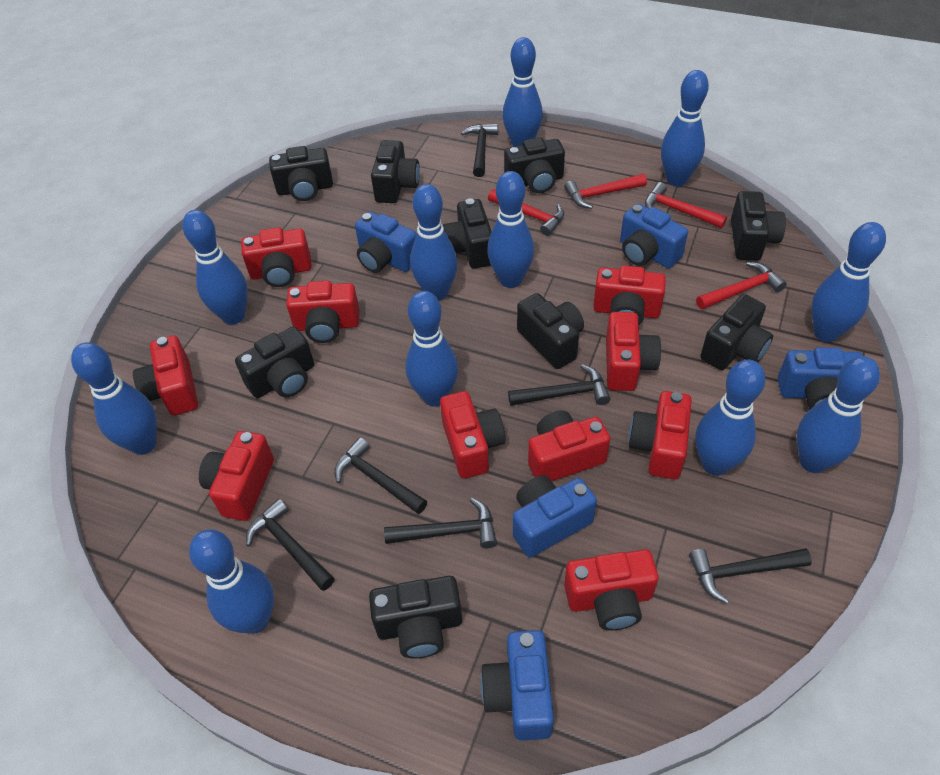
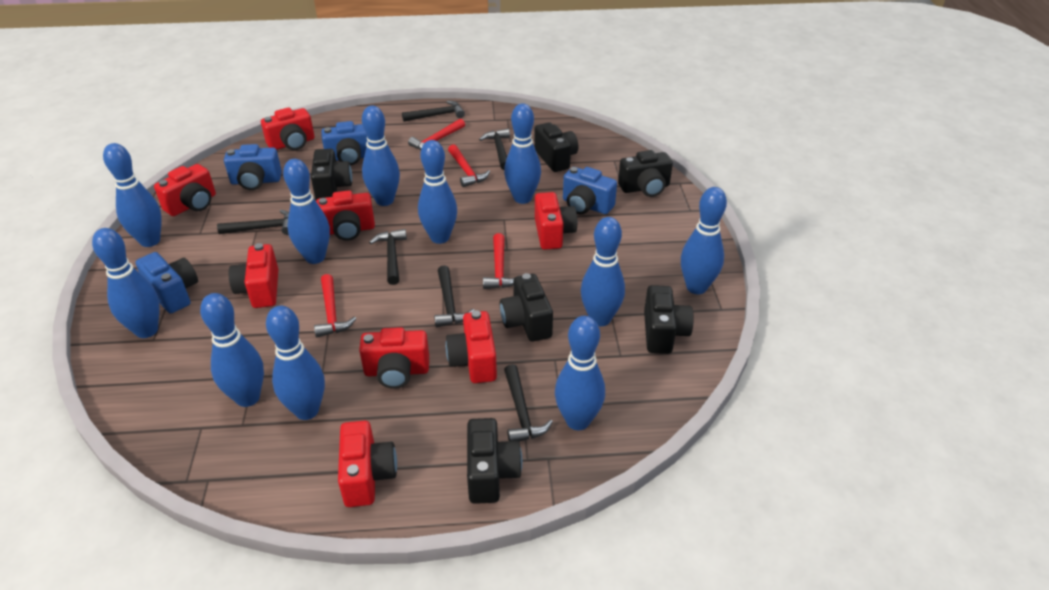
black camera: 9 -> 6
blue camera: 5 -> 4
red camera: 10 -> 8

